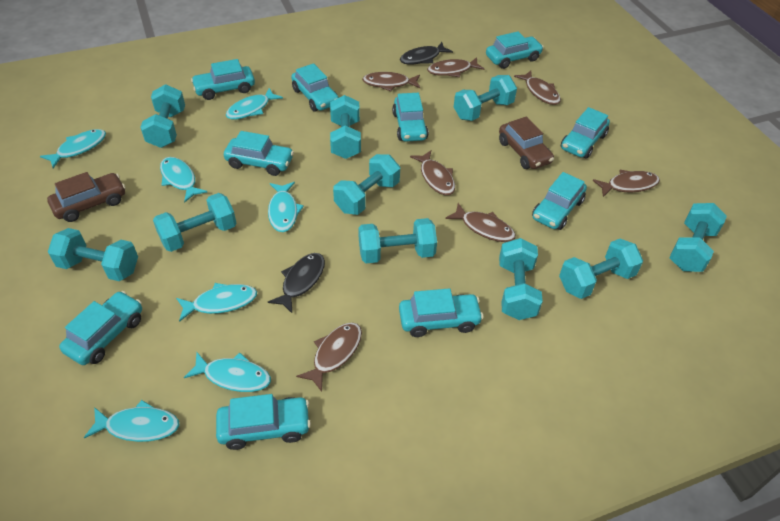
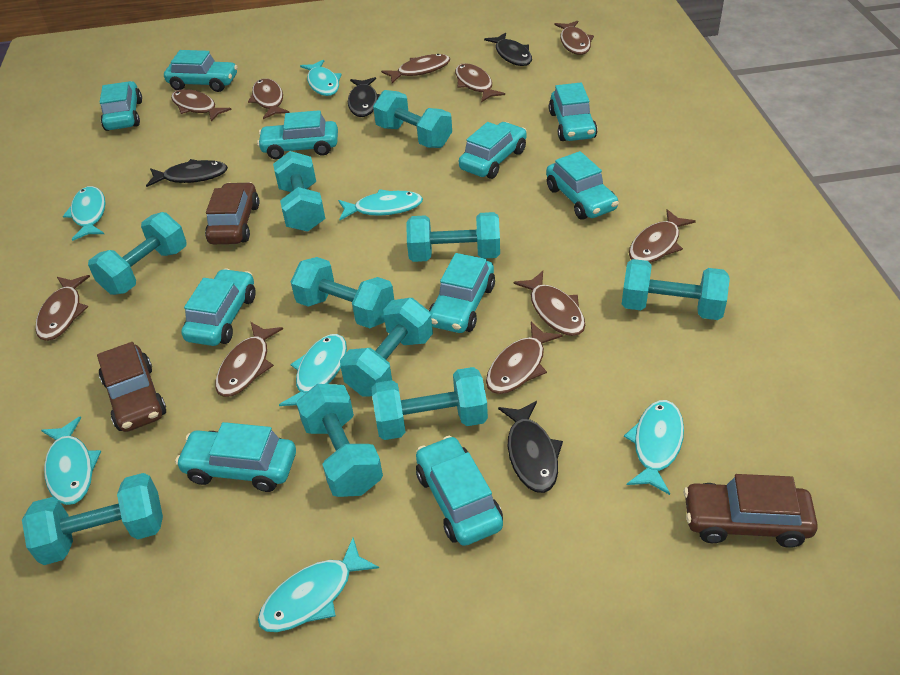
black fish: 2 -> 4
brown car: 2 -> 3
brown fish: 7 -> 10

